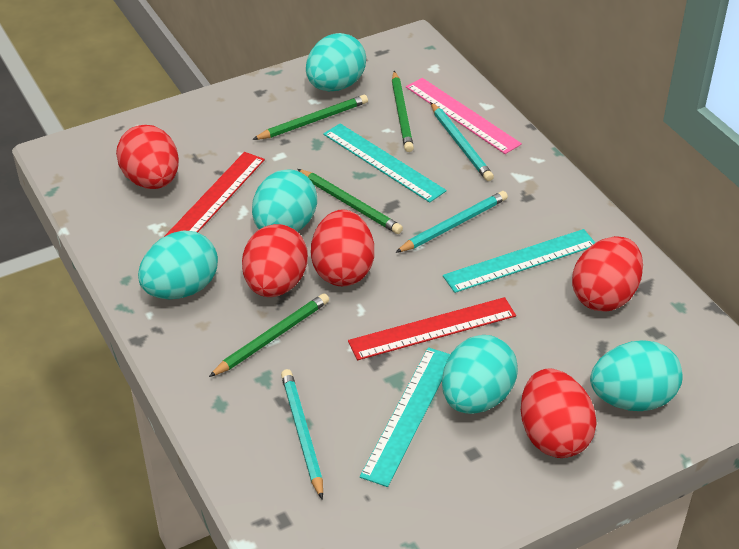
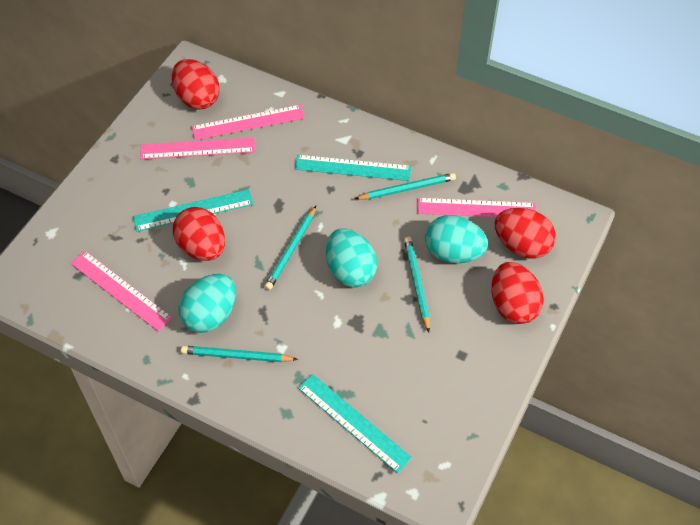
green pencil: 4 -> 0
pink ruler: 1 -> 4
red egg: 5 -> 4
red ruler: 2 -> 0
turquoise egg: 5 -> 3
turquoise pencil: 3 -> 4

